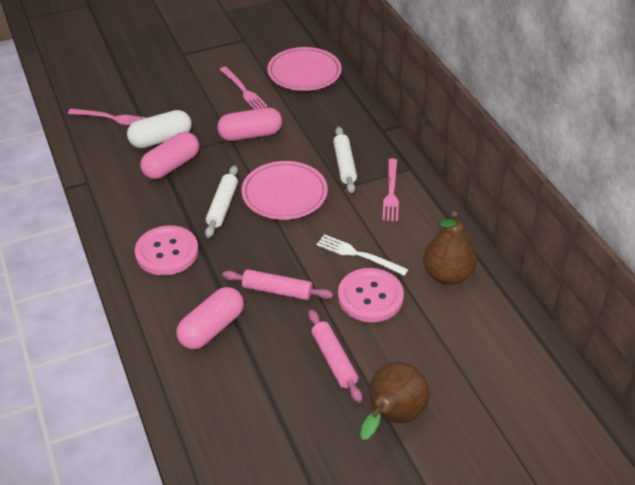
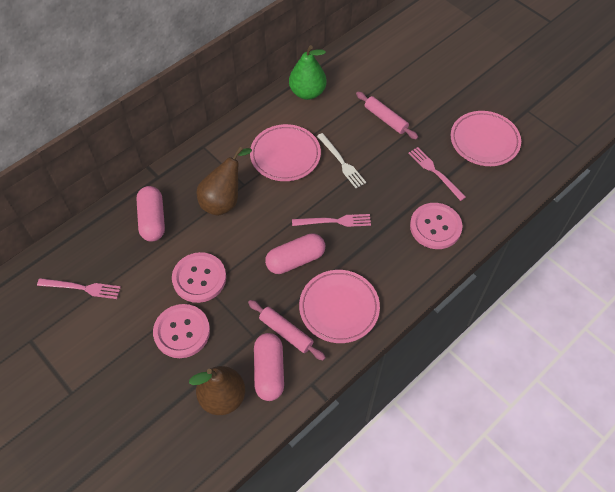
green pear: 0 -> 1
pink button: 2 -> 3
pink plate: 2 -> 3
white capsule: 1 -> 0
white rolling pin: 2 -> 0

